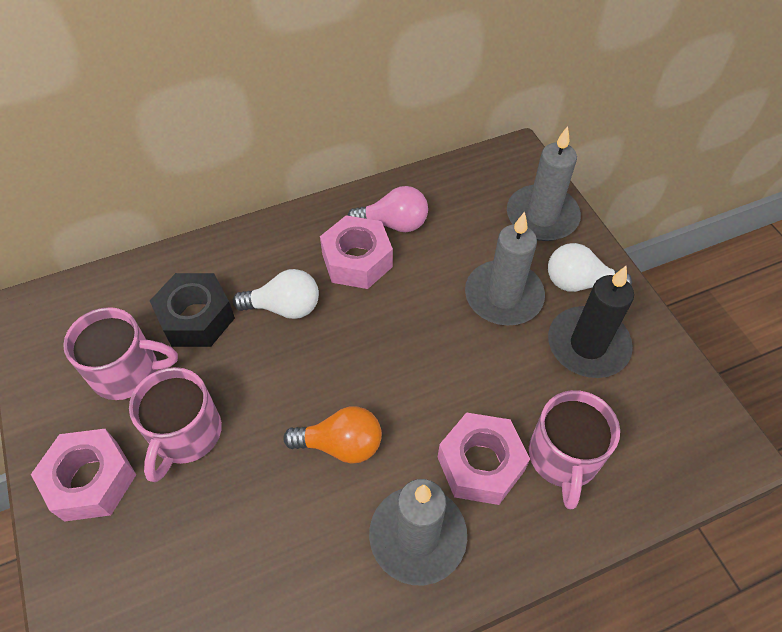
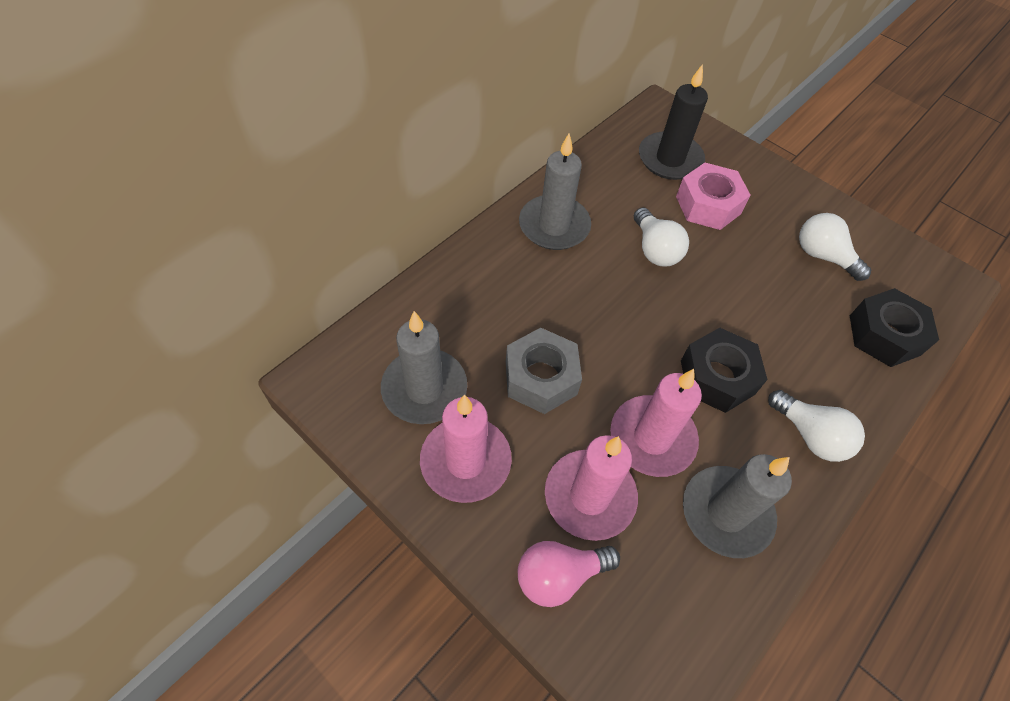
black nut: 1 -> 2
grey nut: 0 -> 1
orange light bulb: 1 -> 0
pink candle: 0 -> 3
pink mug: 3 -> 0
pink nut: 3 -> 1
white light bulb: 2 -> 3

